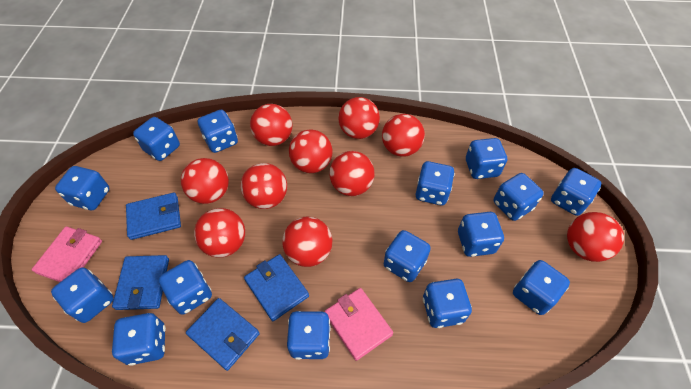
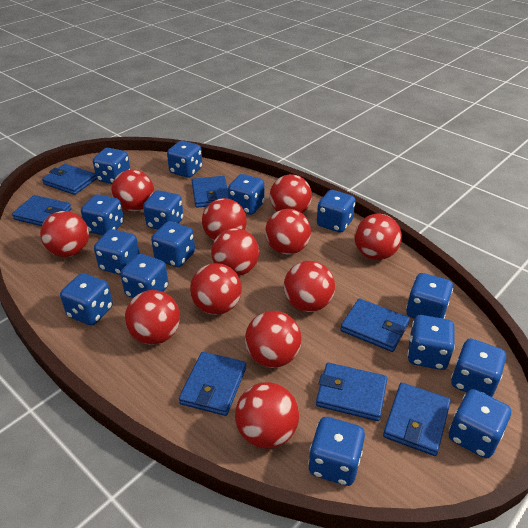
blue wallet: 4 -> 7
pink wallet: 2 -> 0
red ball: 10 -> 12

